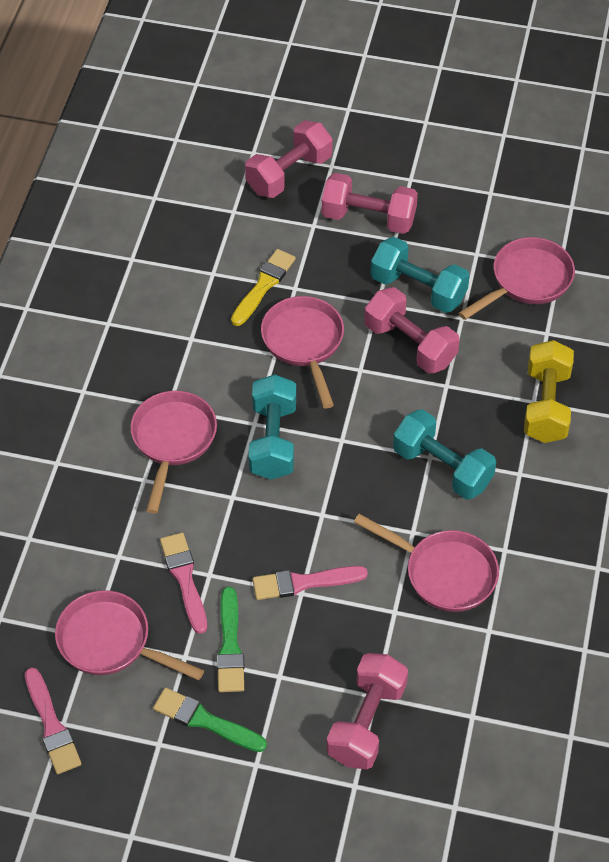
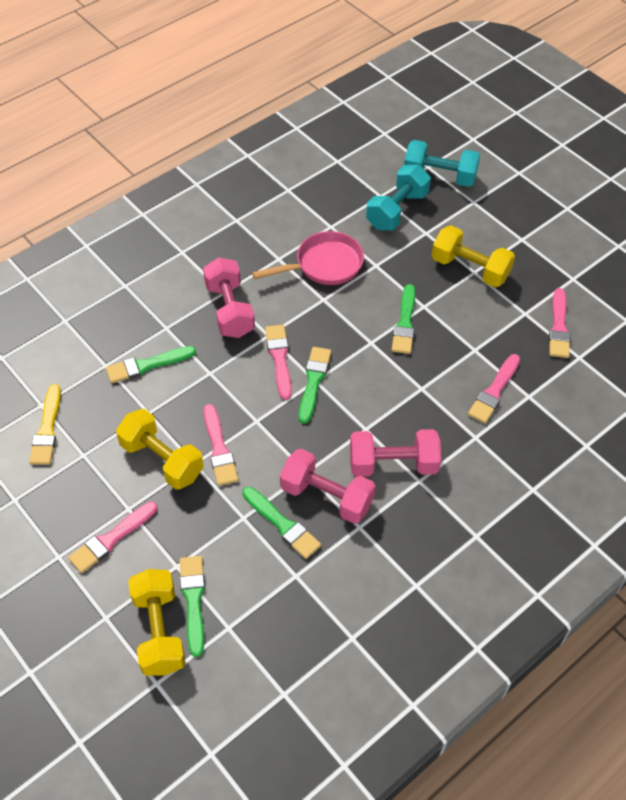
green brush: 2 -> 5
pink brush: 3 -> 5
pink dumbbell: 4 -> 3
pink pan: 5 -> 1
turquoise dumbbell: 3 -> 2
yellow dumbbell: 1 -> 3

